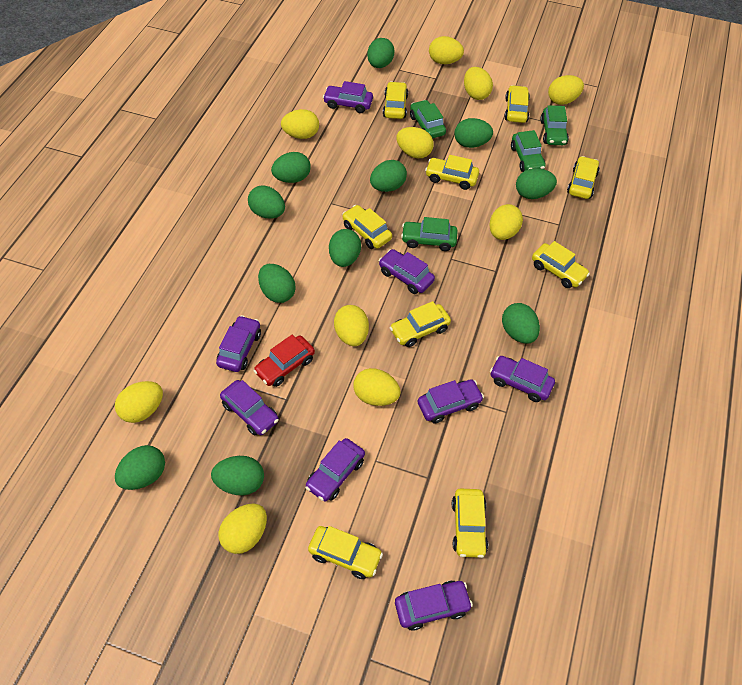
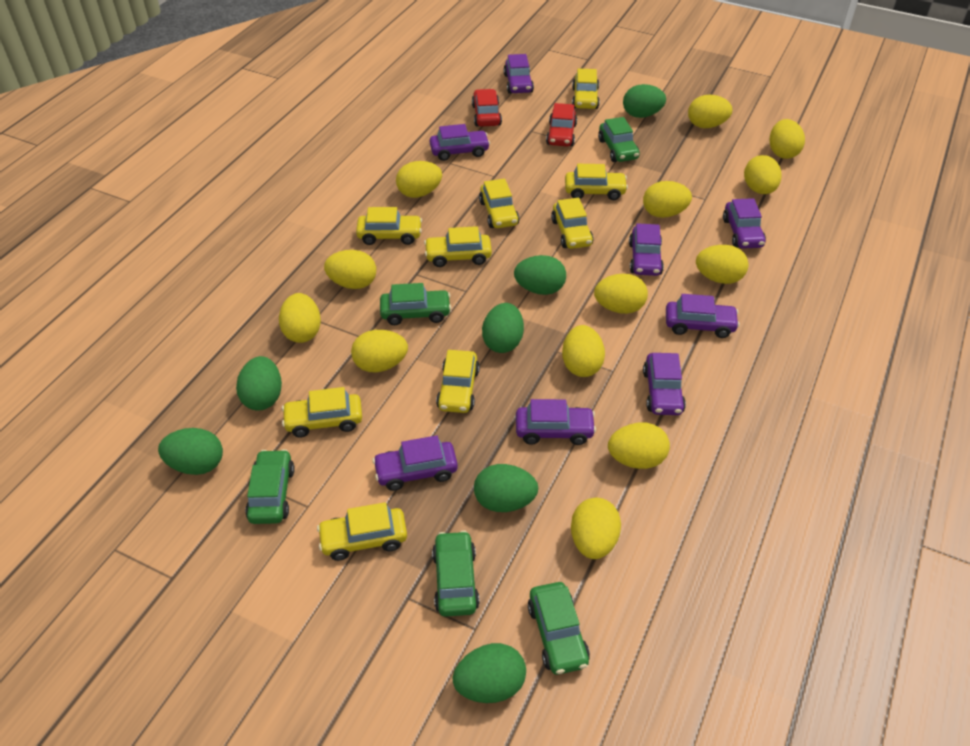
green car: 4 -> 5
green egg: 11 -> 7
red car: 1 -> 2
yellow egg: 10 -> 13

